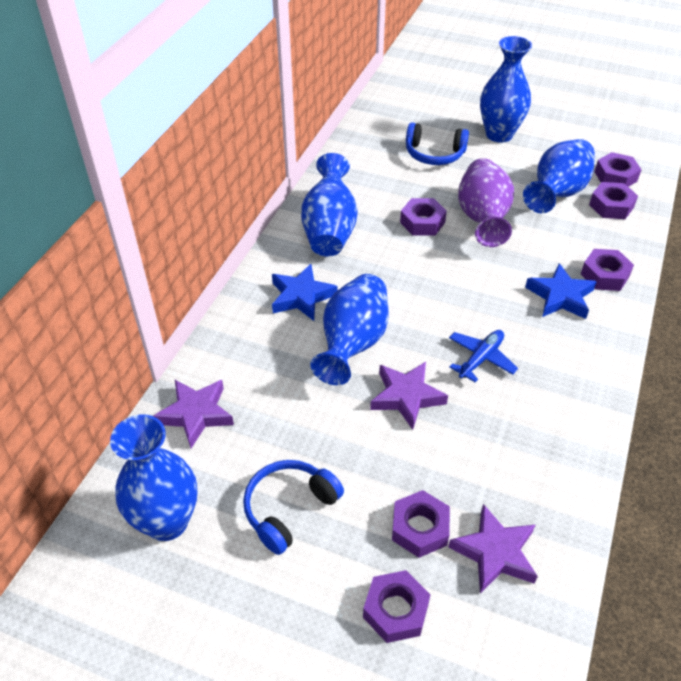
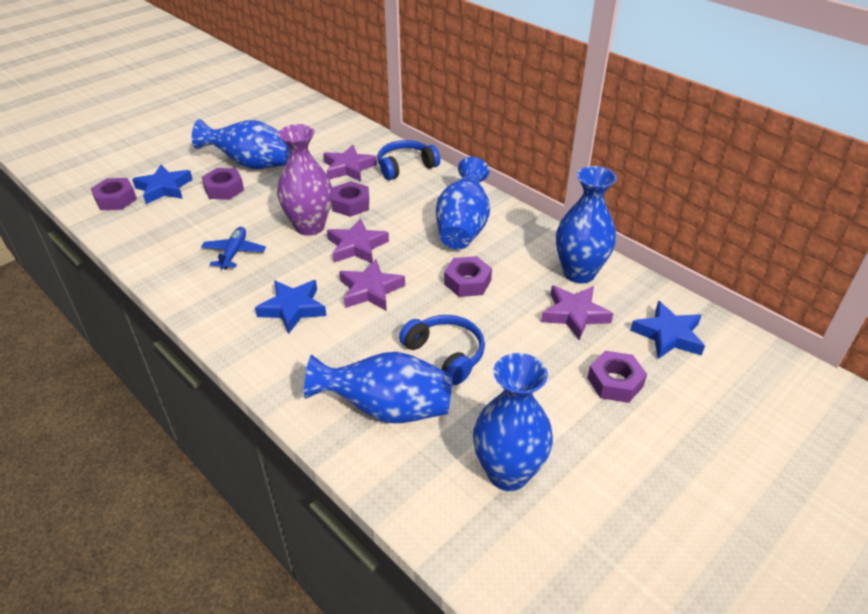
blue star: 2 -> 3
purple nut: 6 -> 5
purple star: 3 -> 4

